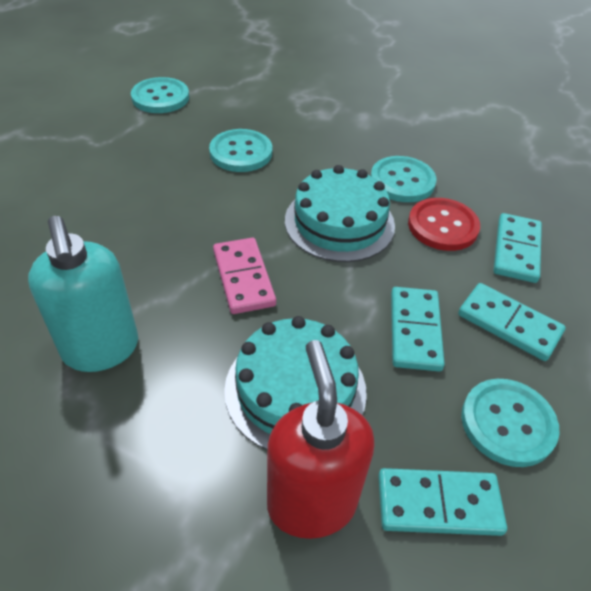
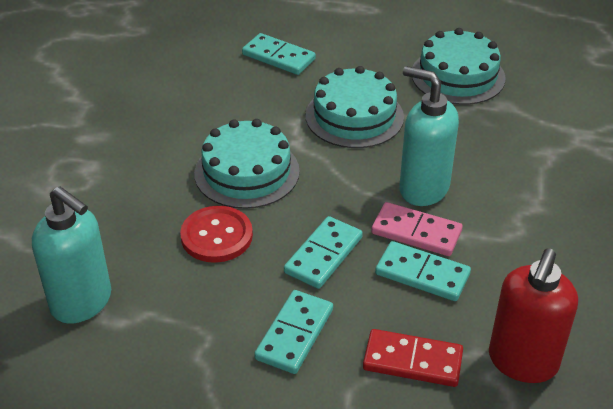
red domino: 0 -> 1
turquoise button: 4 -> 0
turquoise cake: 2 -> 3
turquoise soap dispenser: 1 -> 2

